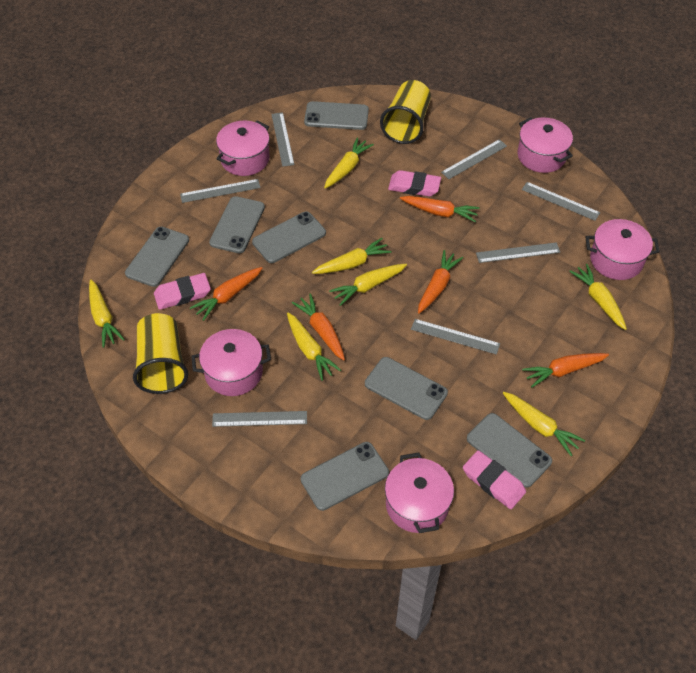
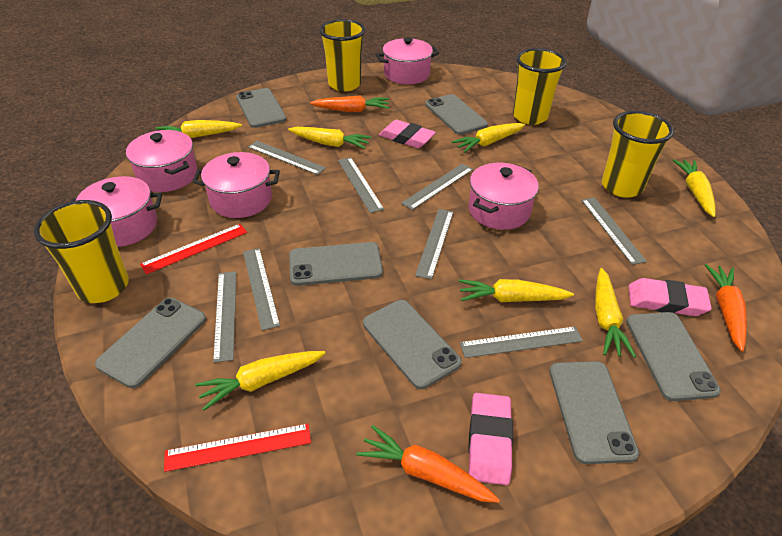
grey ruler: 7 -> 8
orange carrot: 5 -> 3
red ruler: 0 -> 2
yellow cup: 2 -> 4

